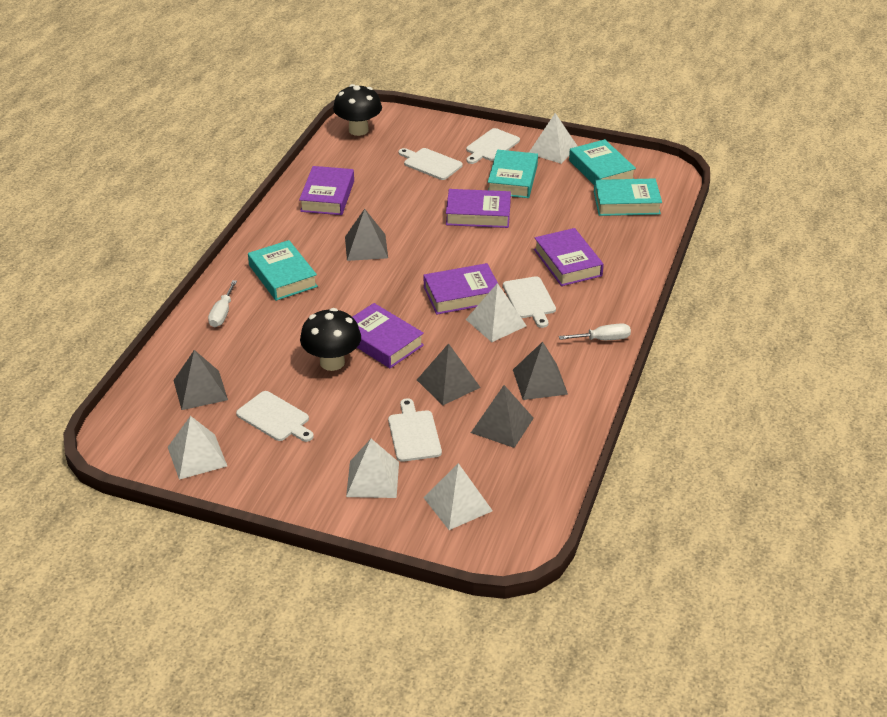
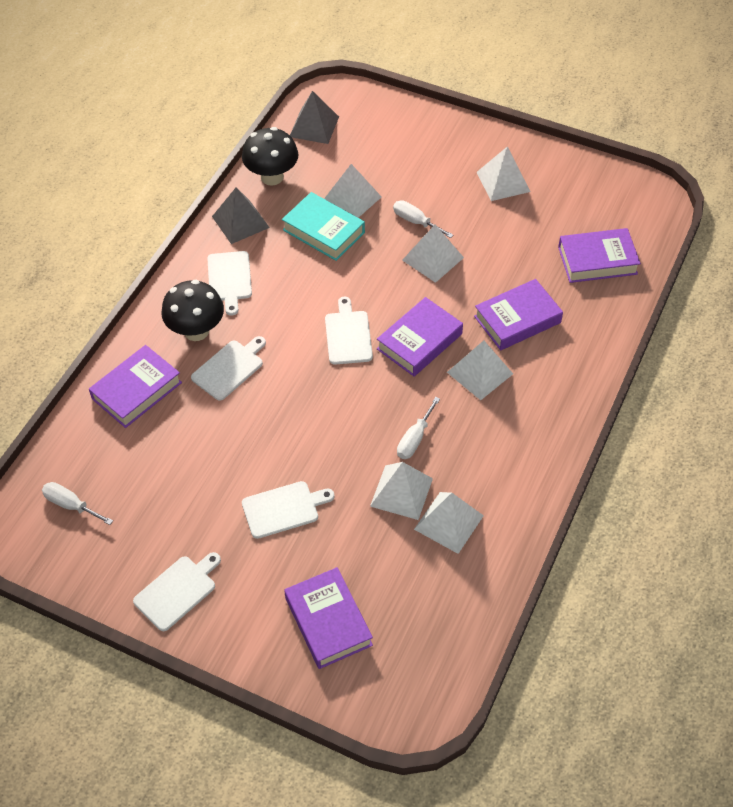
grey pyramid: 5 -> 2
turquoise book: 4 -> 1
white pyramid: 5 -> 6
white screwdriver: 2 -> 3

